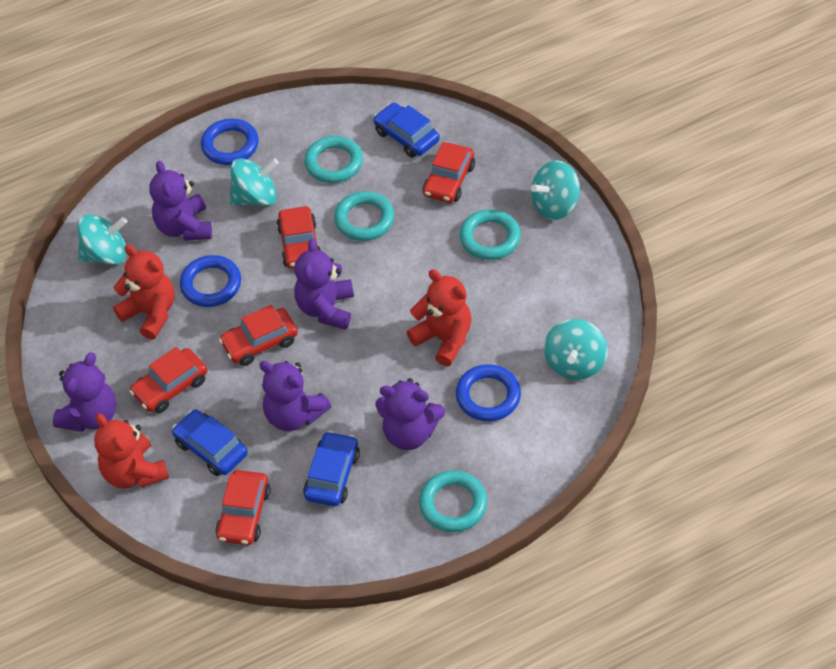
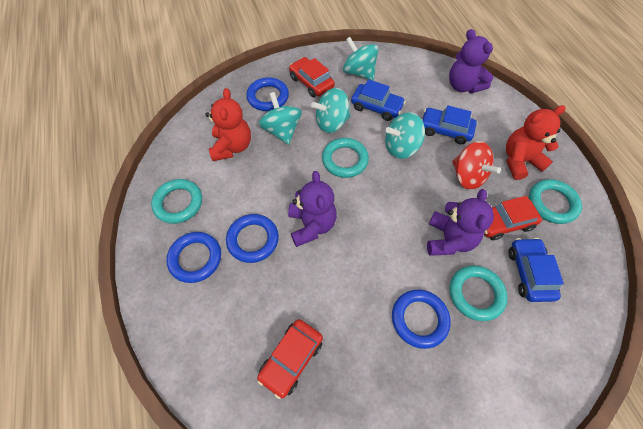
blue ring: 3 -> 4
purple teddy bear: 5 -> 3
red car: 5 -> 3
red spinning top: 0 -> 1
red teddy bear: 3 -> 2

